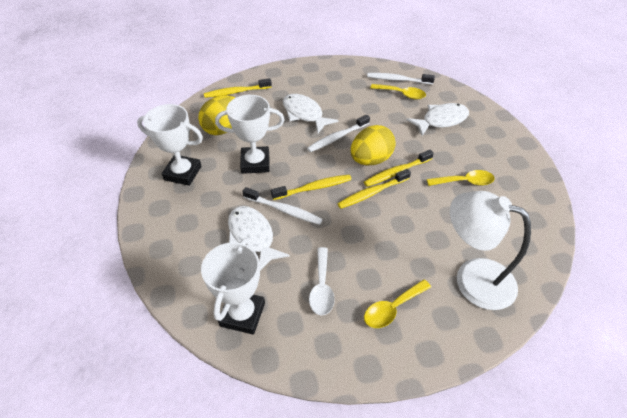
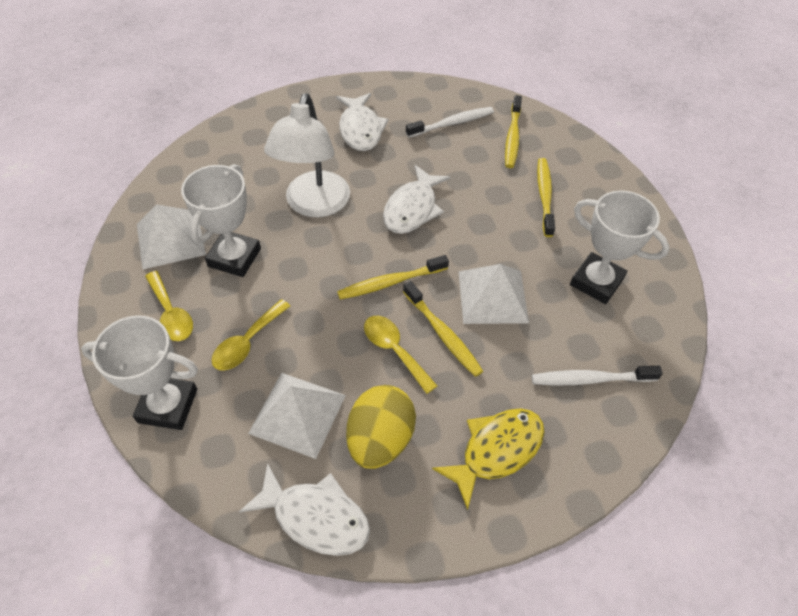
white pyramid: 0 -> 3
white spoon: 1 -> 0
white toothbrush: 3 -> 2
yellow egg: 2 -> 1
yellow fish: 0 -> 1

